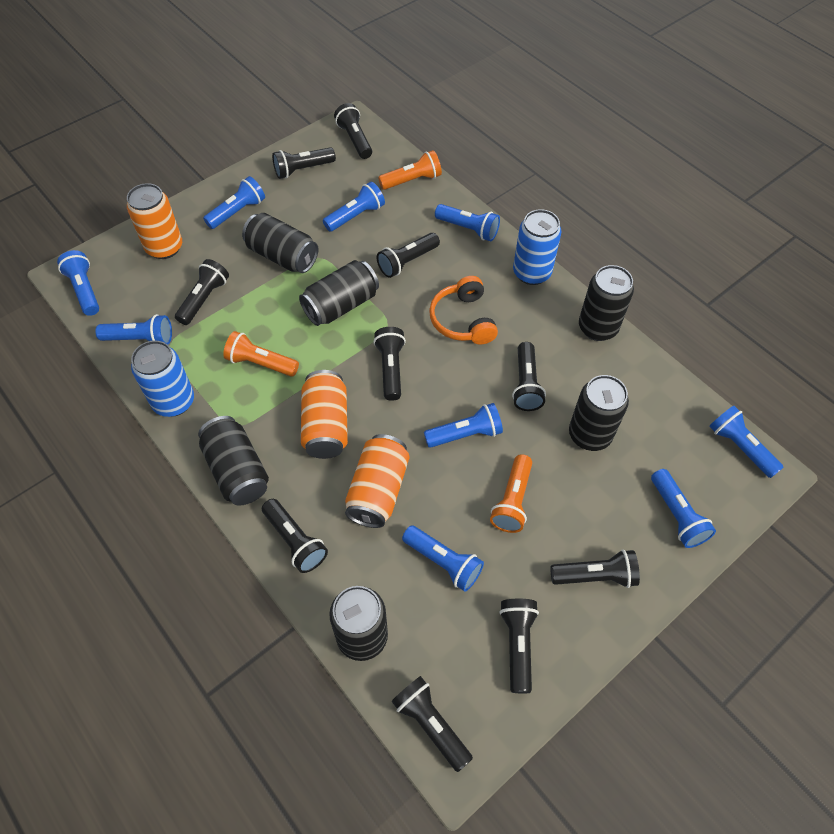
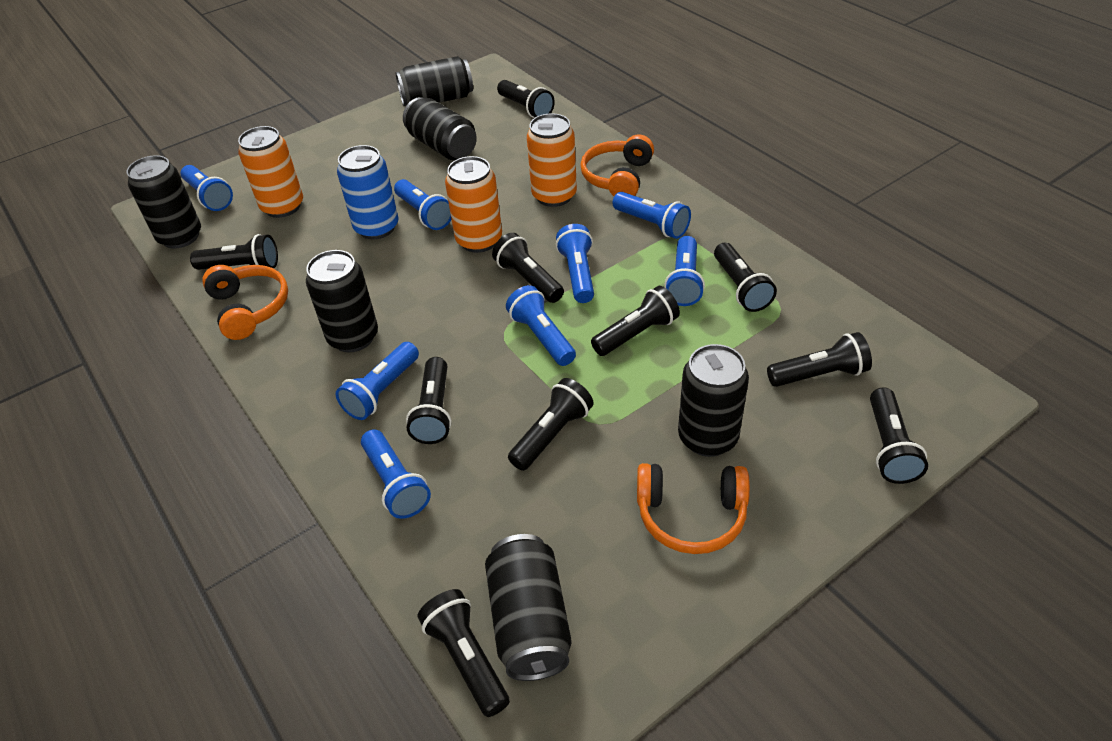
blue can: 2 -> 1
blue flashlight: 9 -> 8
orange flashlight: 3 -> 0
orange headphones: 1 -> 3

